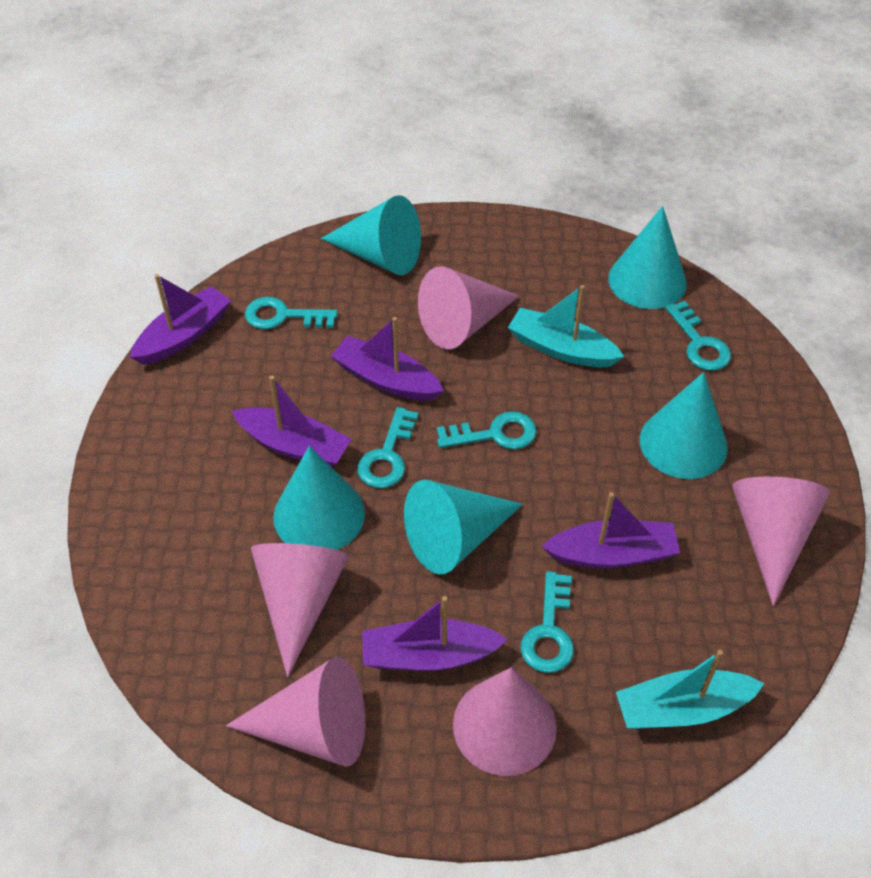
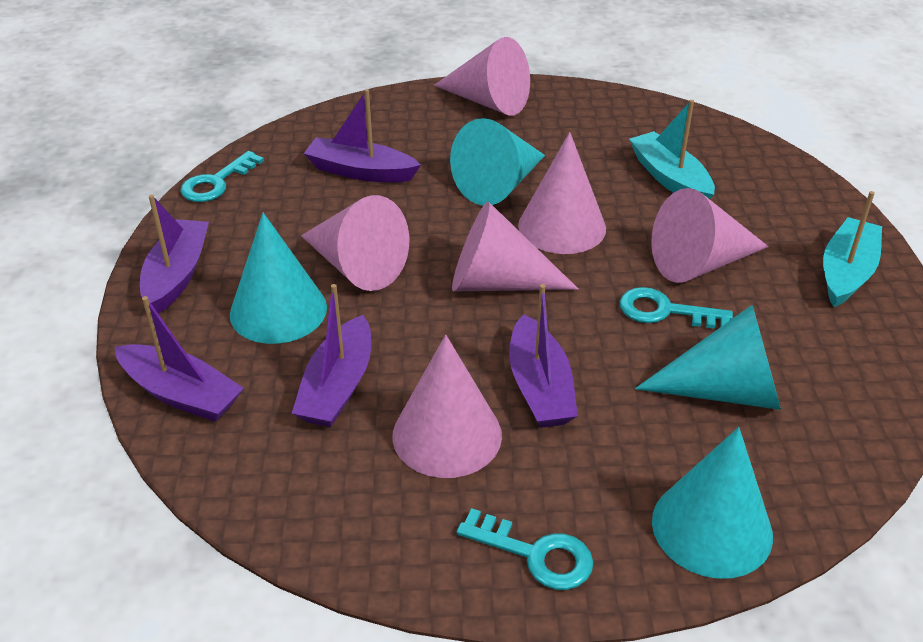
pink cone: 5 -> 6
turquoise cone: 5 -> 4
turquoise key: 5 -> 3

